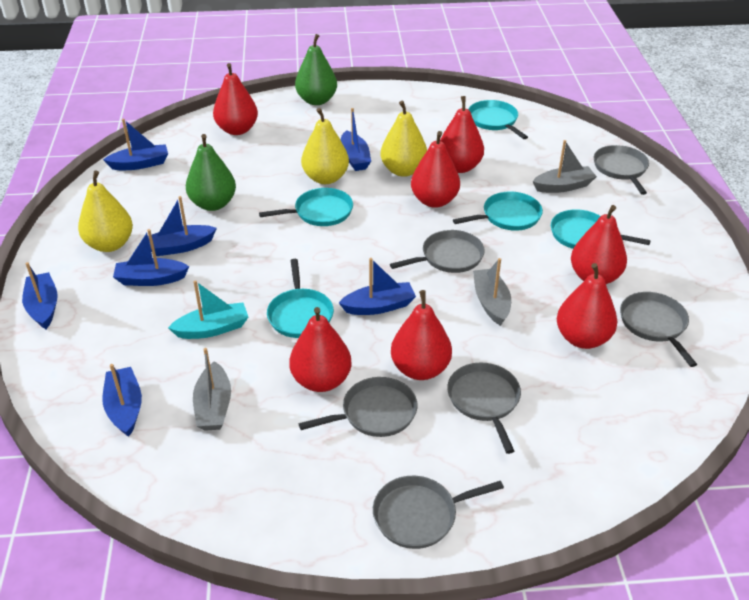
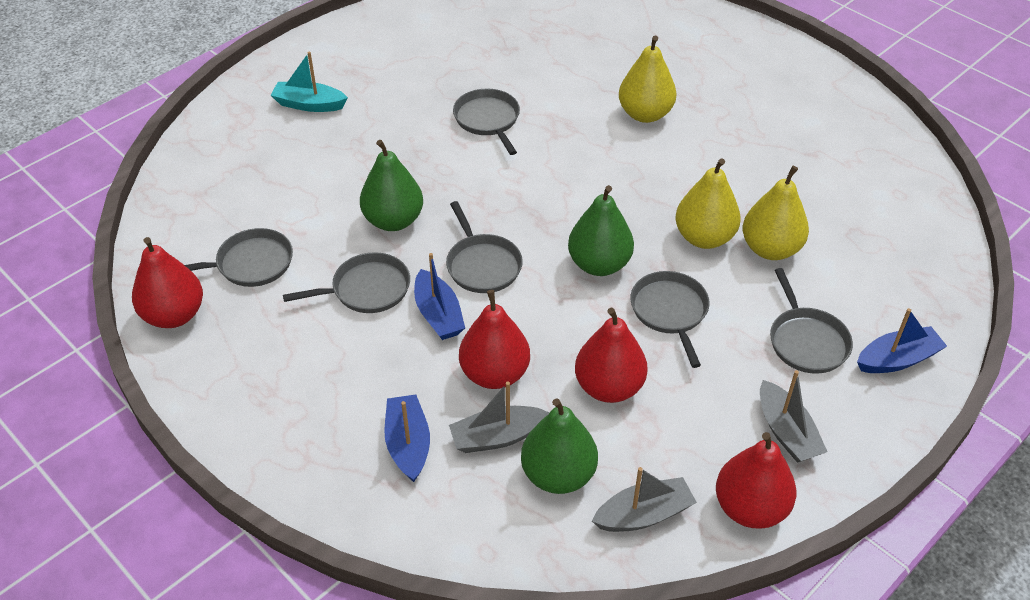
blue boat: 7 -> 3
green pear: 2 -> 3
red pear: 7 -> 4
turquoise pan: 5 -> 0

